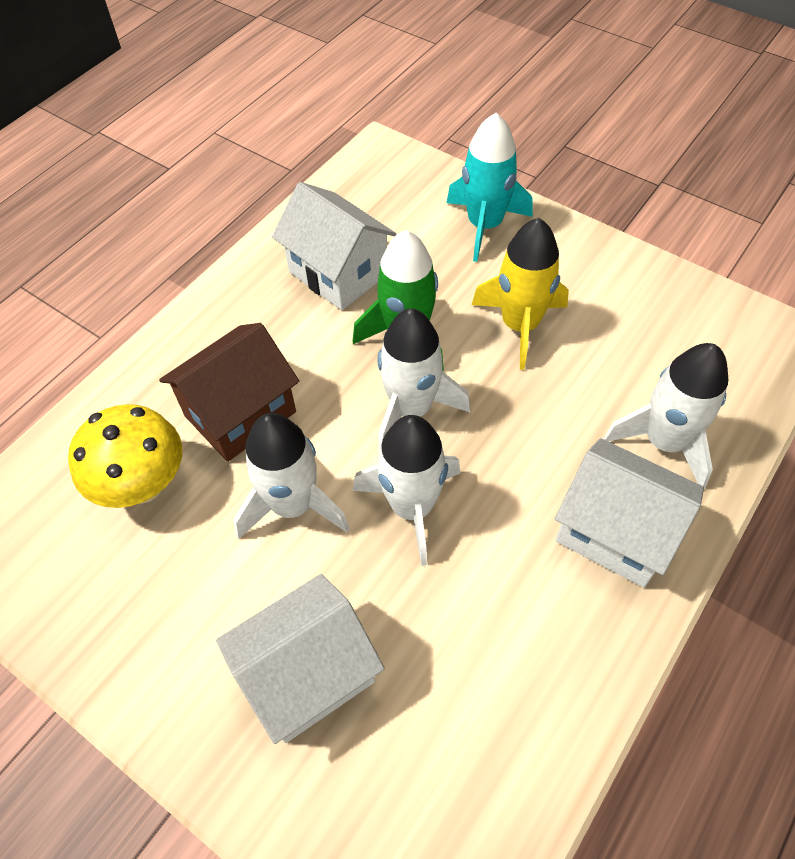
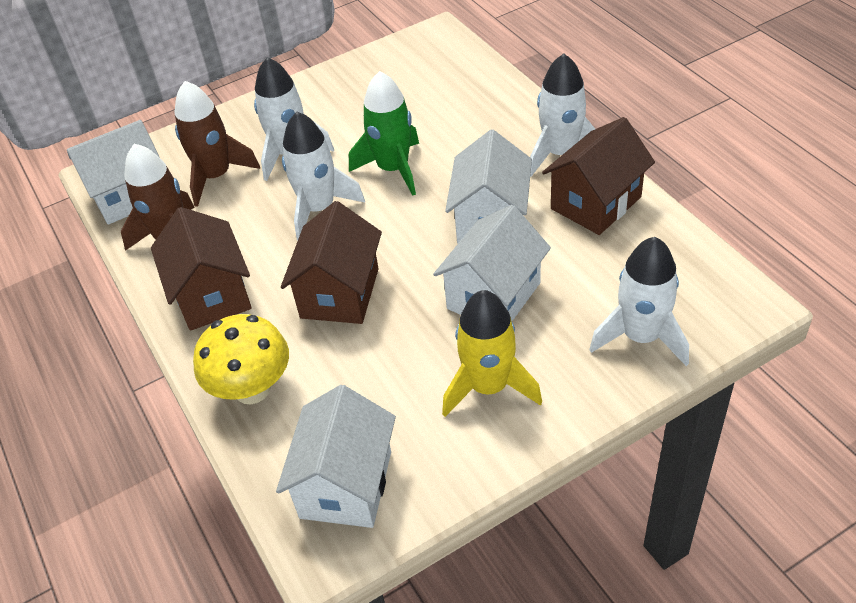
brown house: 1 -> 3
brown rocket: 0 -> 2
turquoise rocket: 1 -> 0
white house: 3 -> 4

